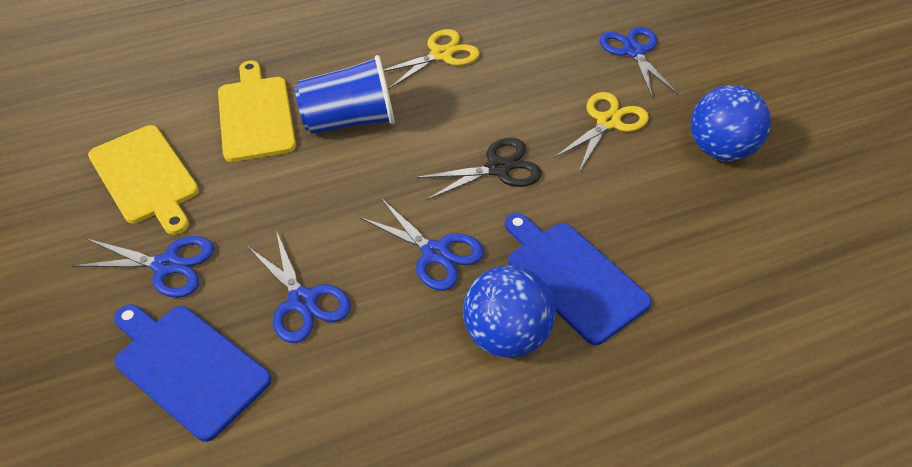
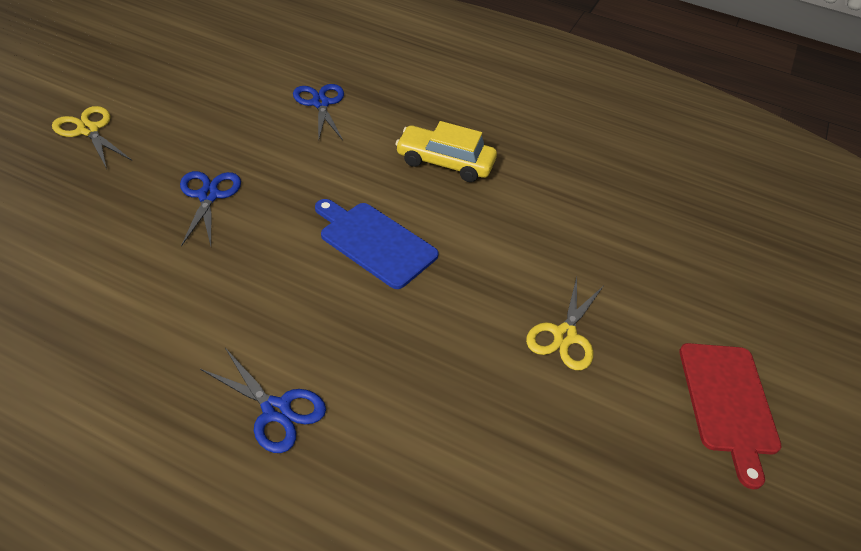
black scissors: 1 -> 0
blue ball: 2 -> 0
blue cup: 1 -> 0
blue cutting board: 2 -> 1
blue scissors: 4 -> 3
red cutting board: 0 -> 1
yellow car: 0 -> 1
yellow cutting board: 2 -> 0

